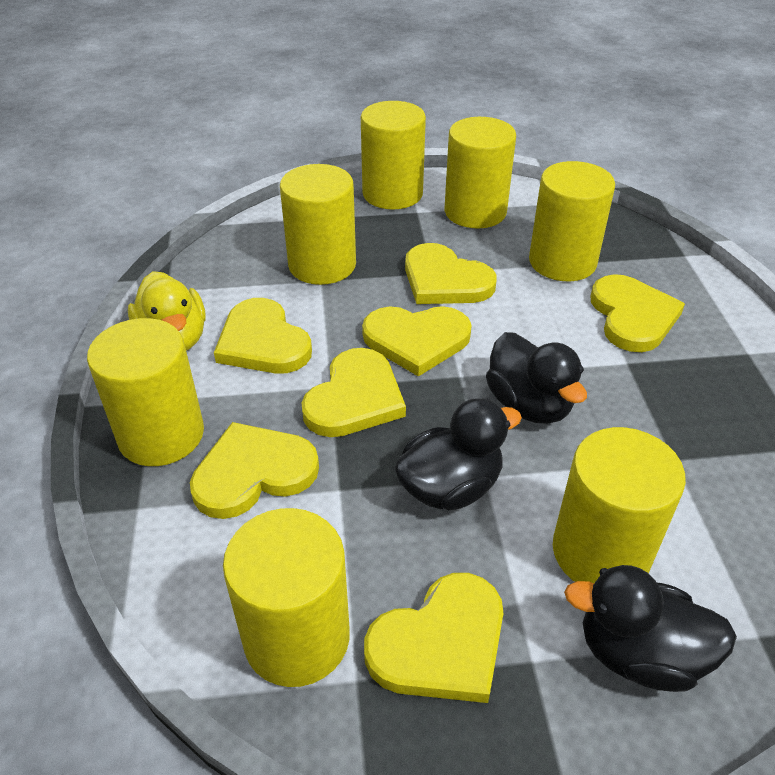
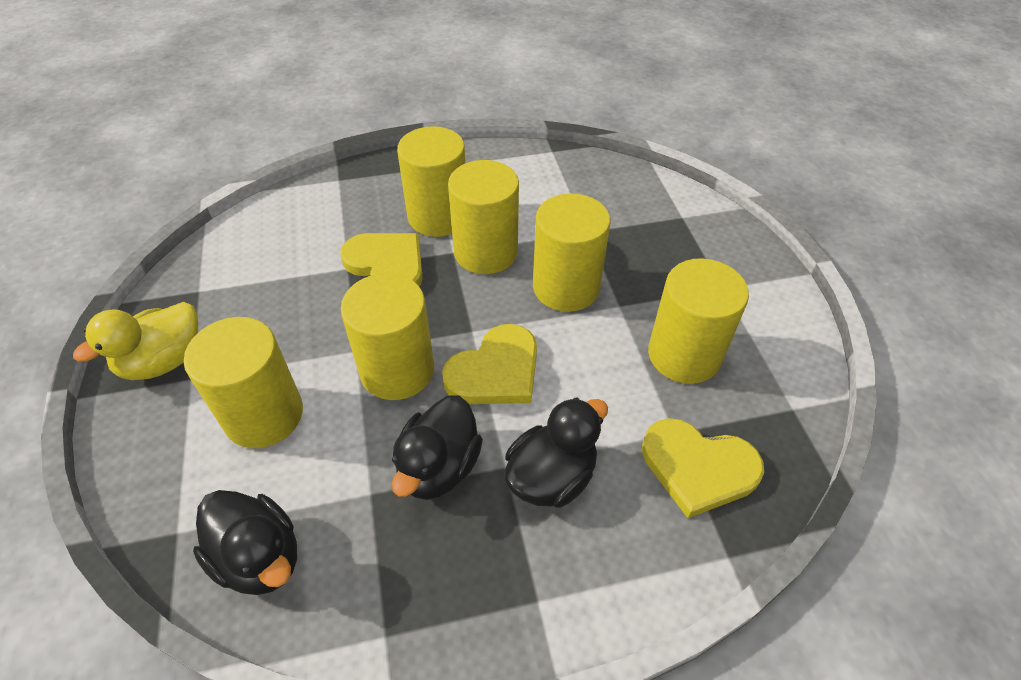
yellow cylinder: 7 -> 6
yellow heart: 7 -> 3

